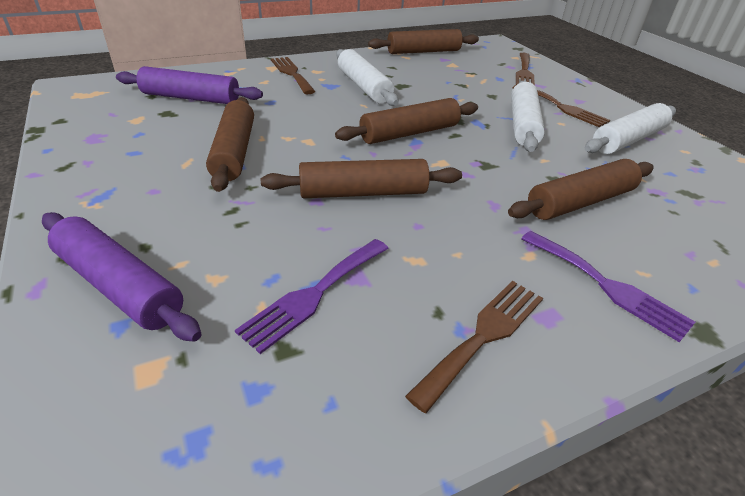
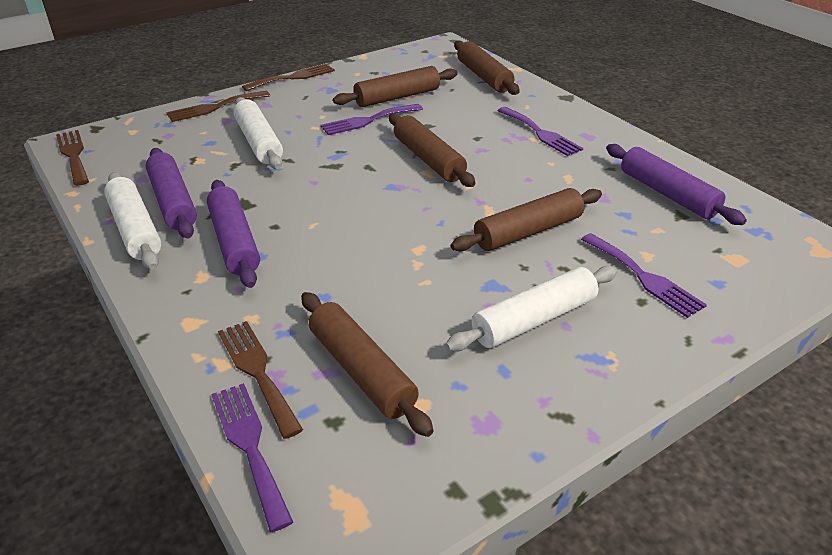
purple fork: 2 -> 4
purple rolling pin: 2 -> 3

